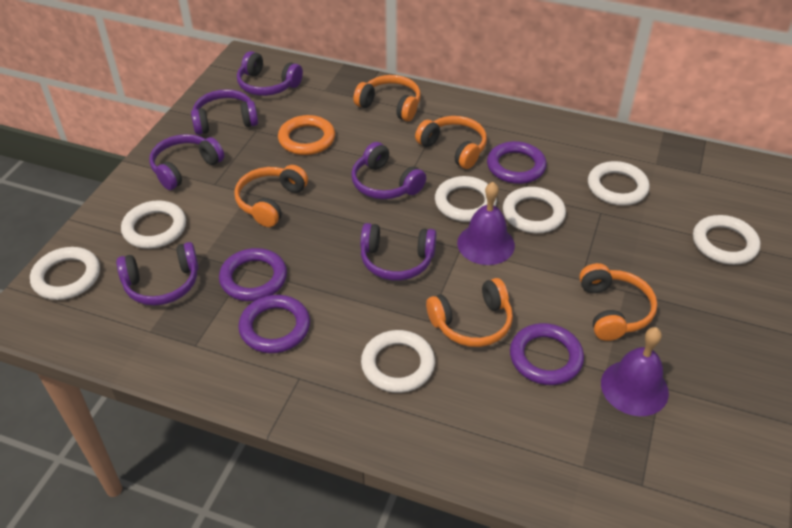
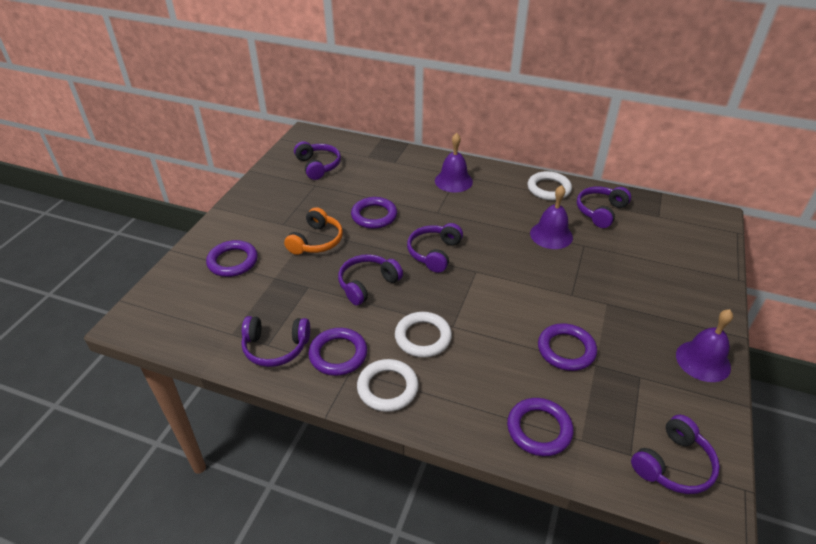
orange headphones: 5 -> 1
orange ring: 1 -> 0
purple bell: 2 -> 3
purple ring: 4 -> 5
white ring: 7 -> 3

